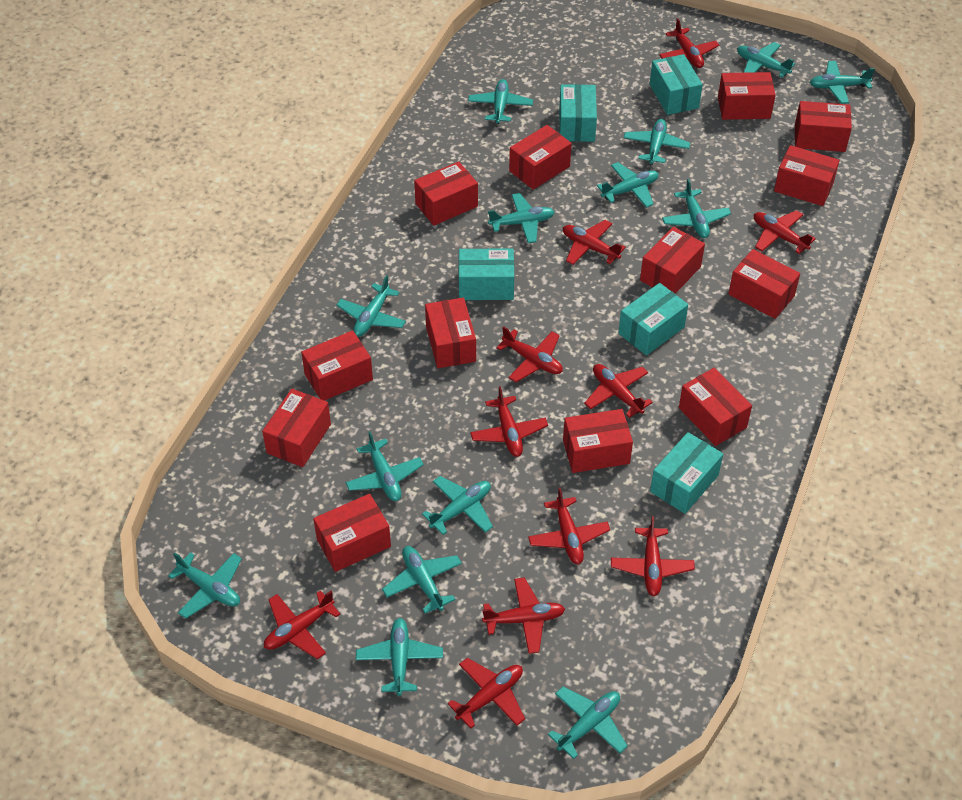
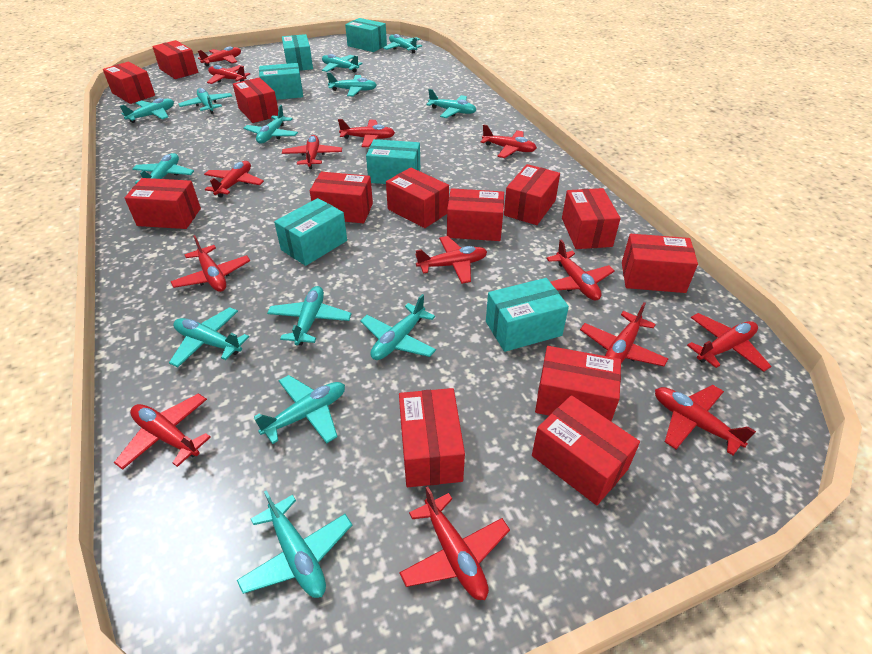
red plane: 11 -> 14
turquoise box: 5 -> 6
turquoise plane: 14 -> 13

